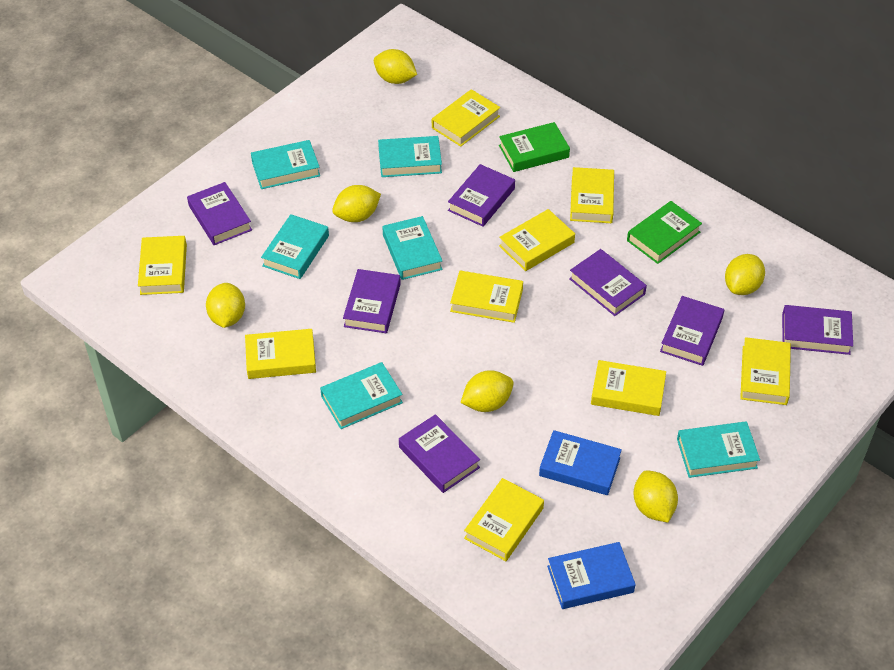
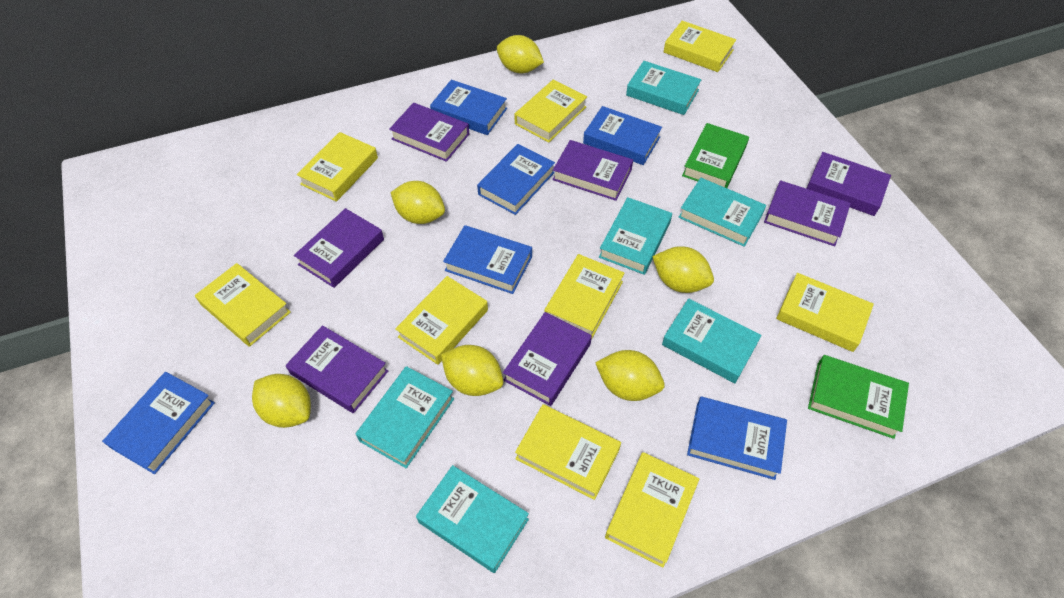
blue book: 2 -> 6

